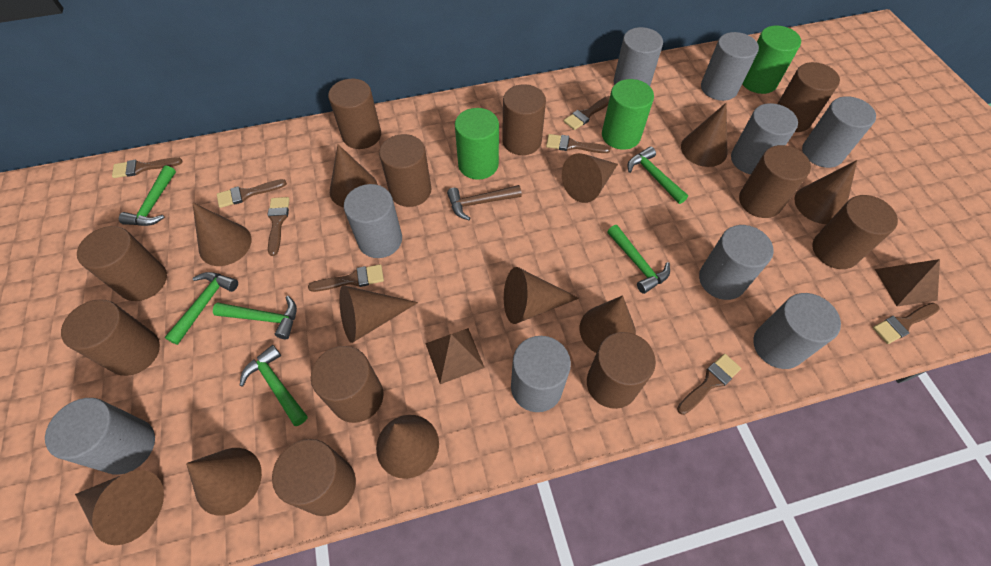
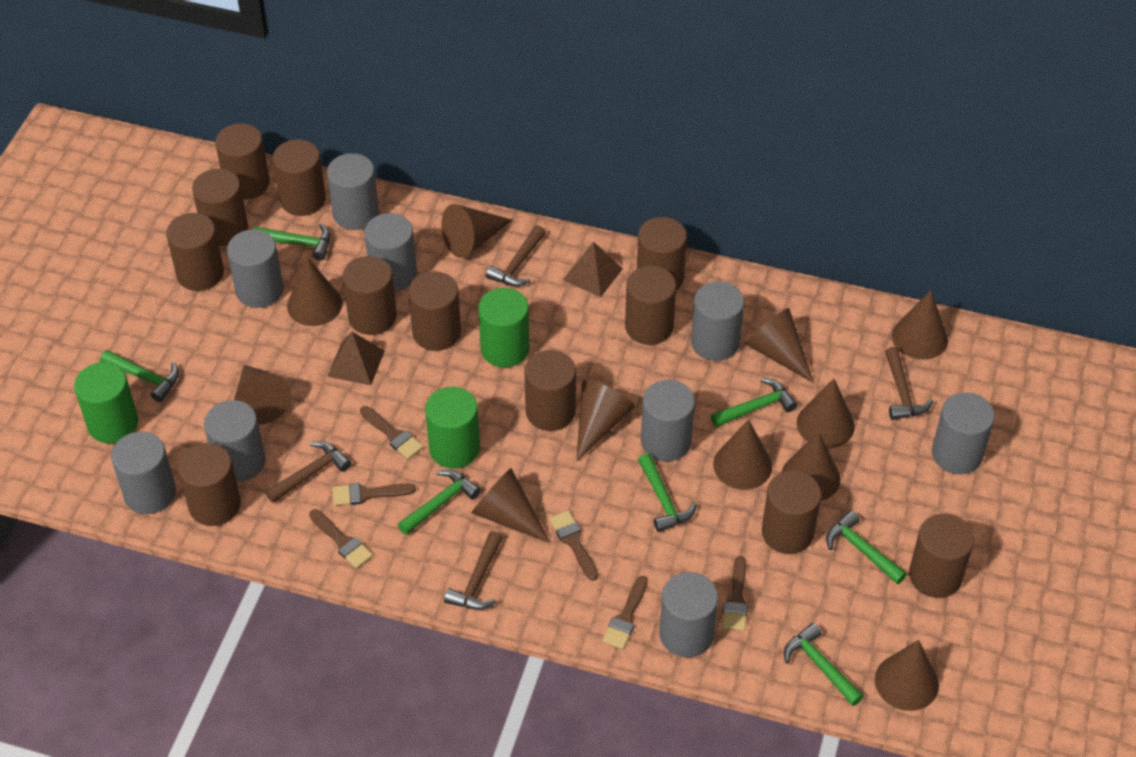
brown brush: 8 -> 6
brown cylinder: 11 -> 12
brown hammer: 1 -> 4
green hammer: 6 -> 7

